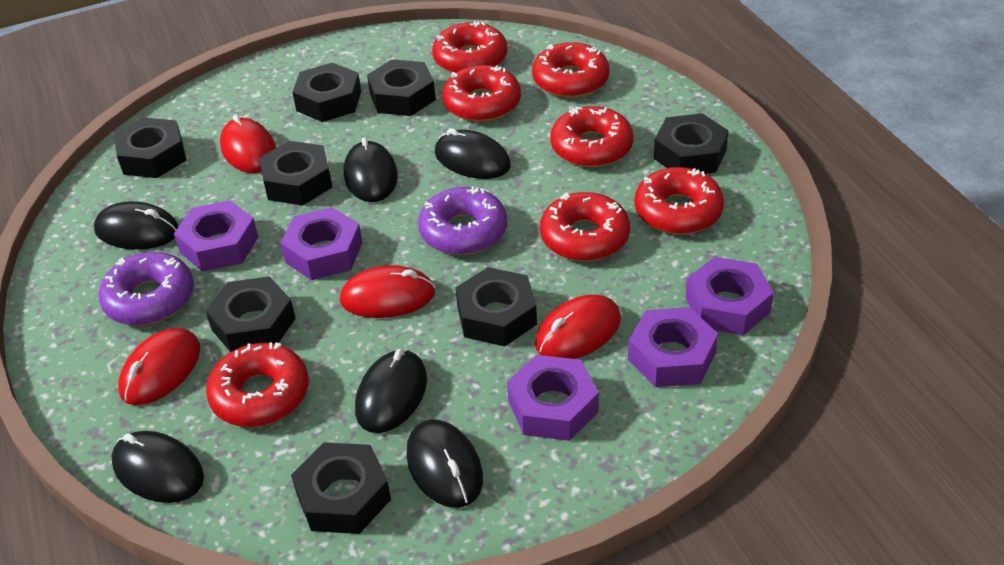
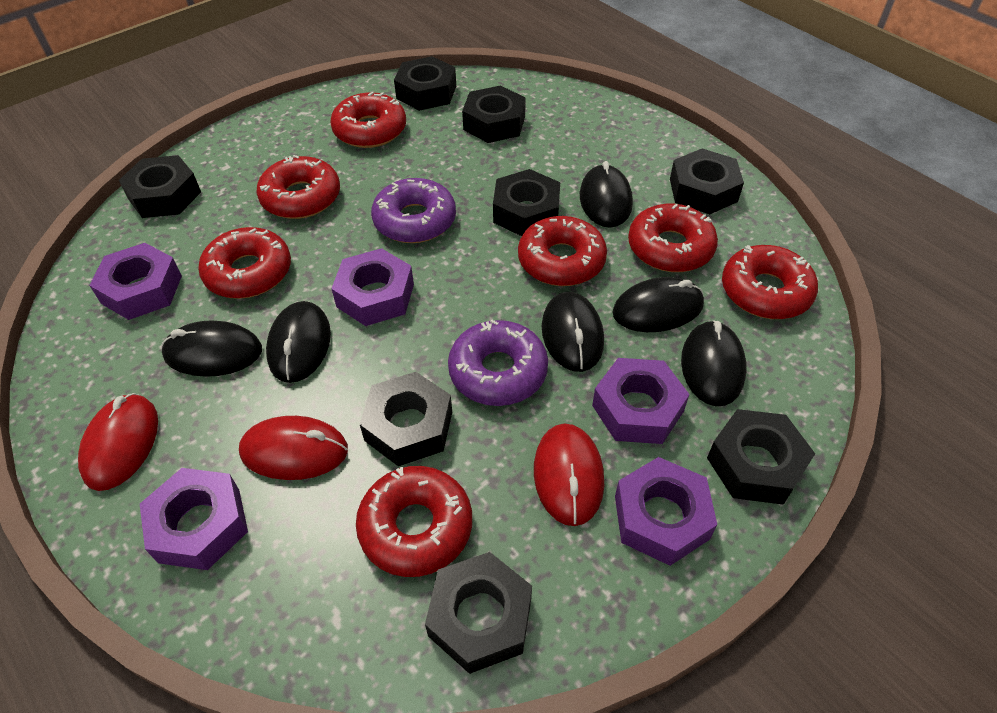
red mouse: 4 -> 3

